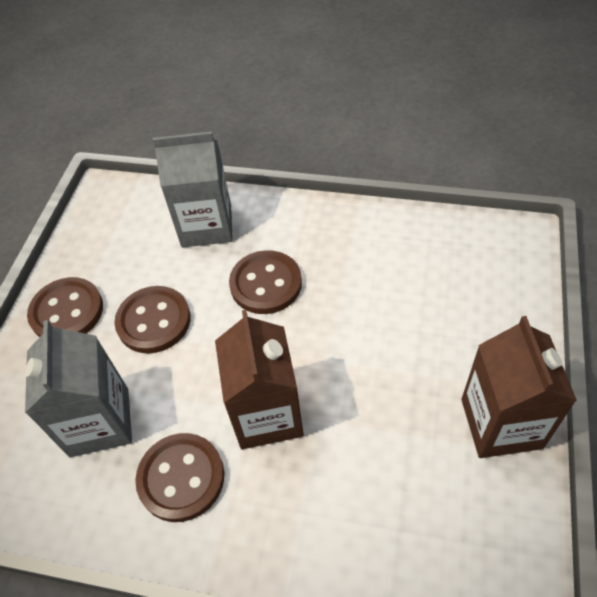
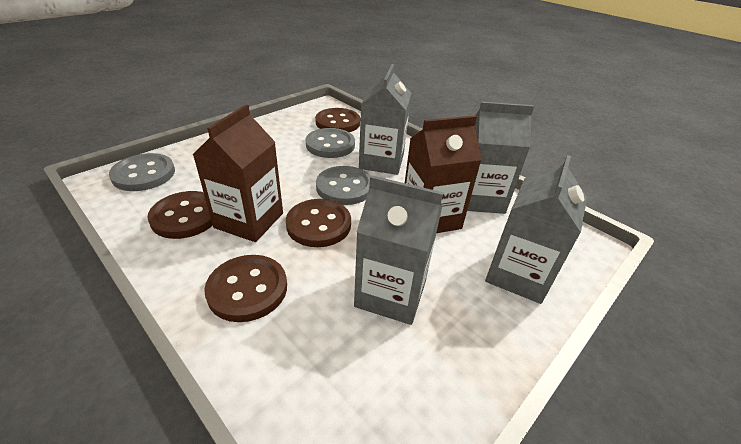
grey button: 0 -> 3
grey carton: 2 -> 4

